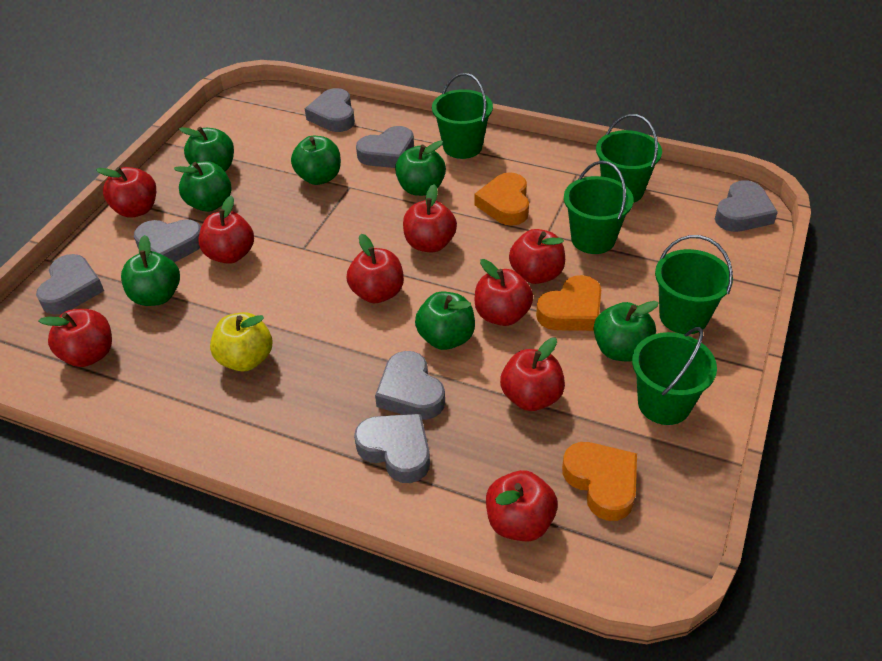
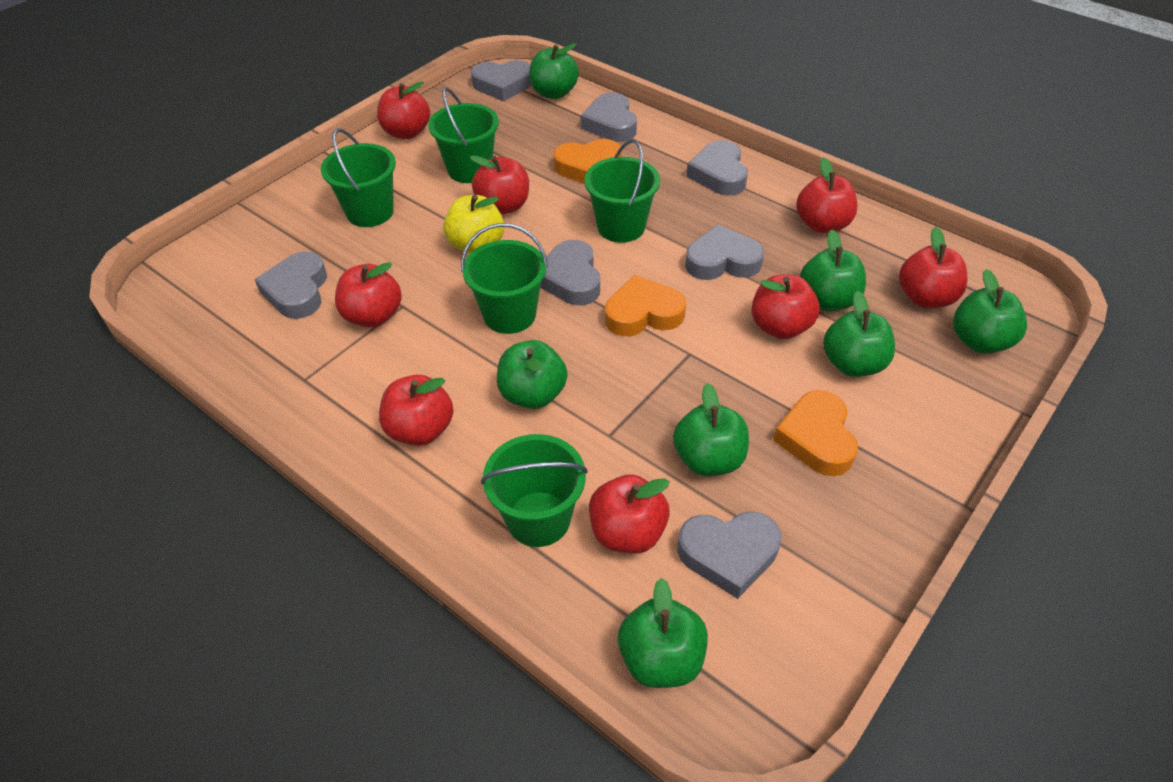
red apple: 9 -> 8

